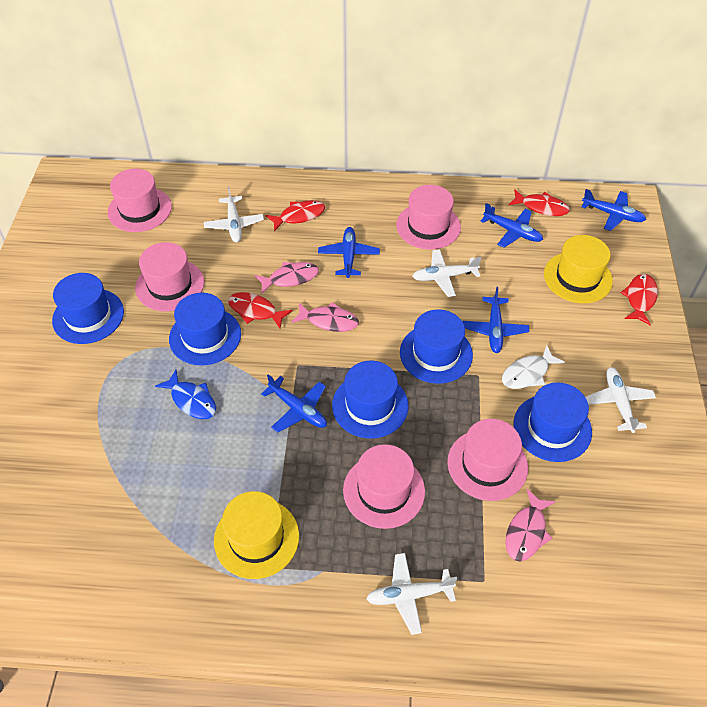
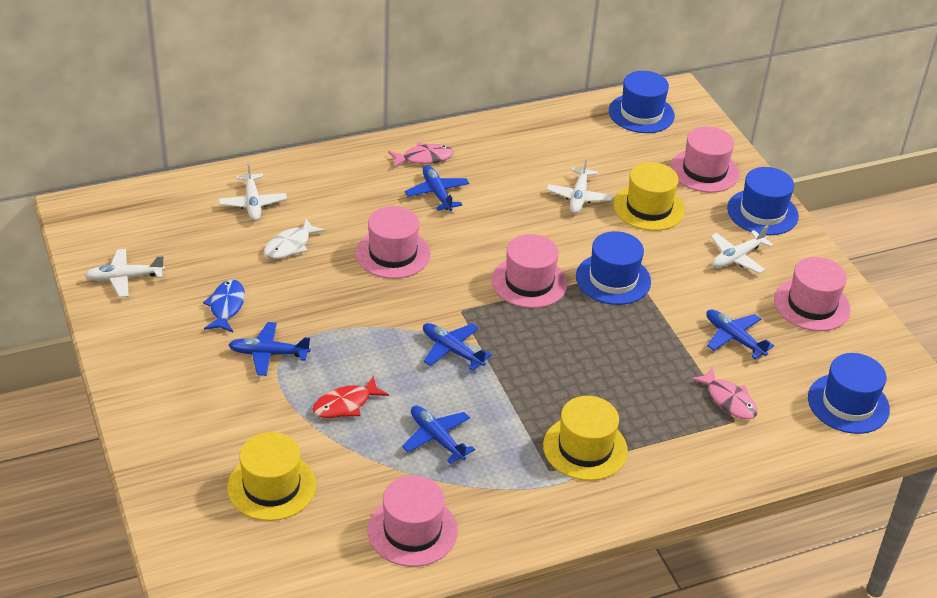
blue hat: 5 -> 4
pink fish: 3 -> 2
red fish: 4 -> 1
yellow hat: 2 -> 3

